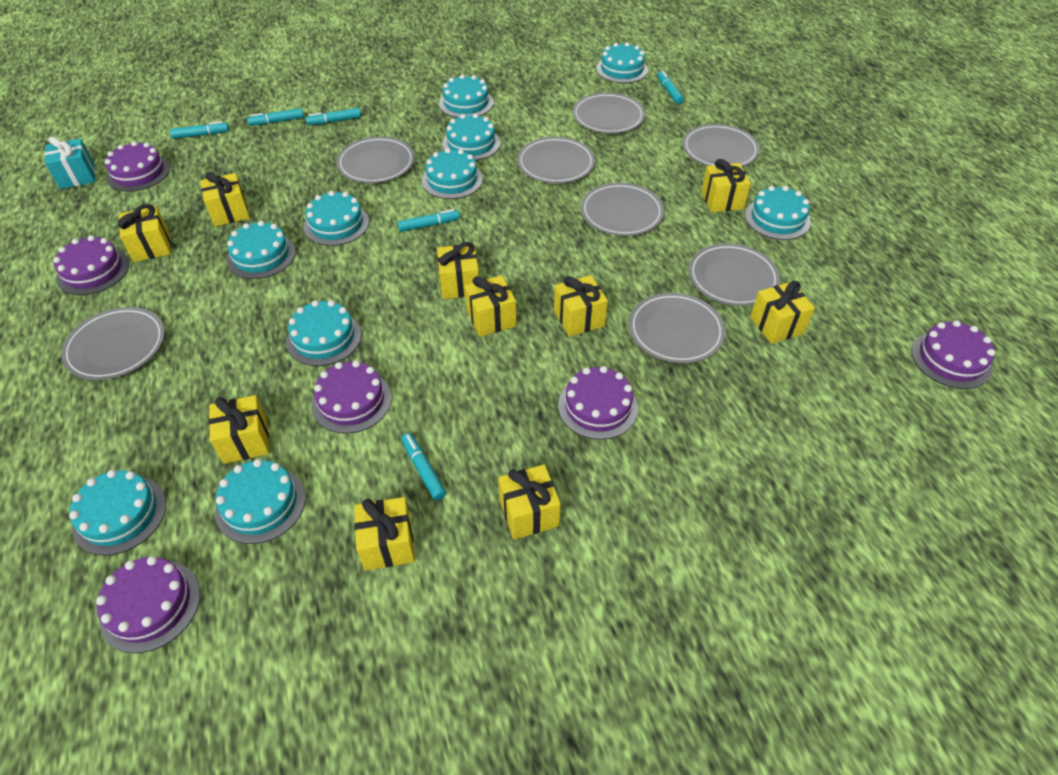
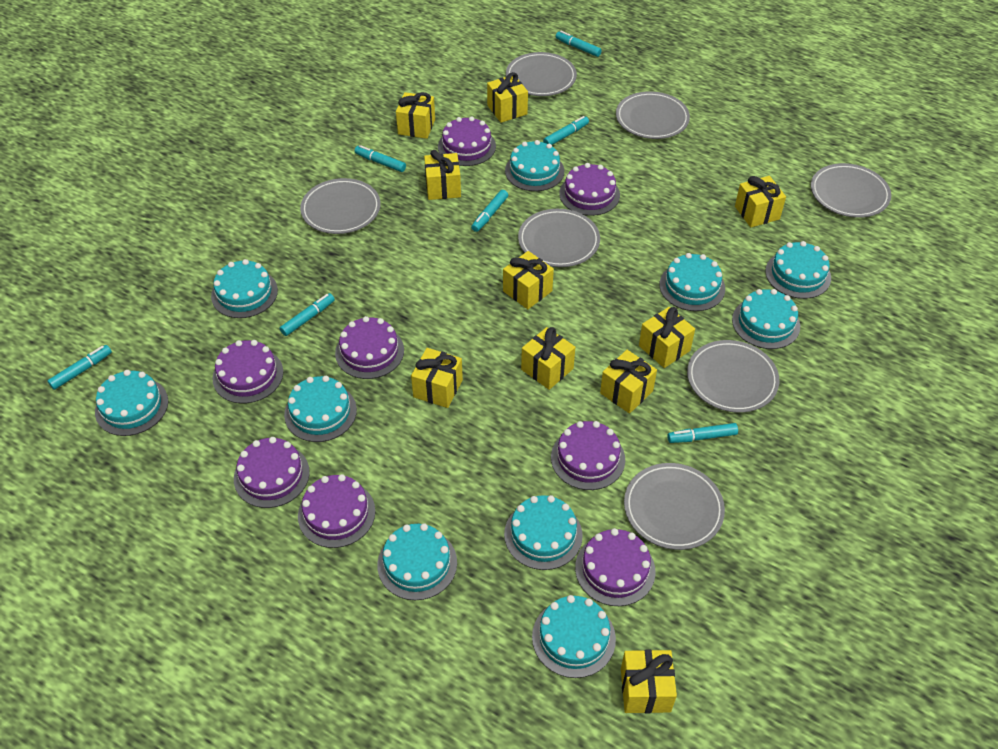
grey plate: 8 -> 7
purple cake: 6 -> 8
turquoise gift: 1 -> 0
turquoise marker: 6 -> 7

